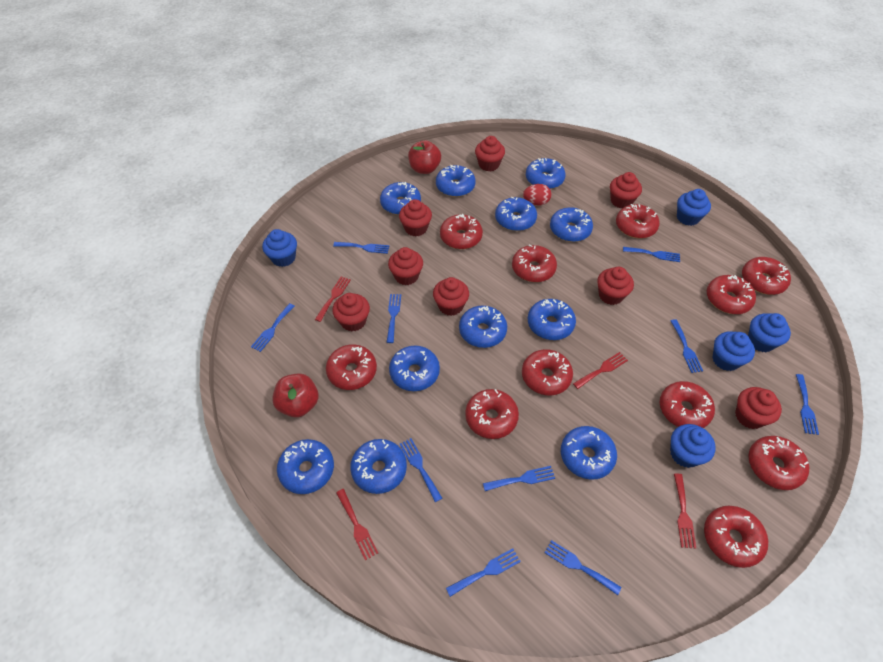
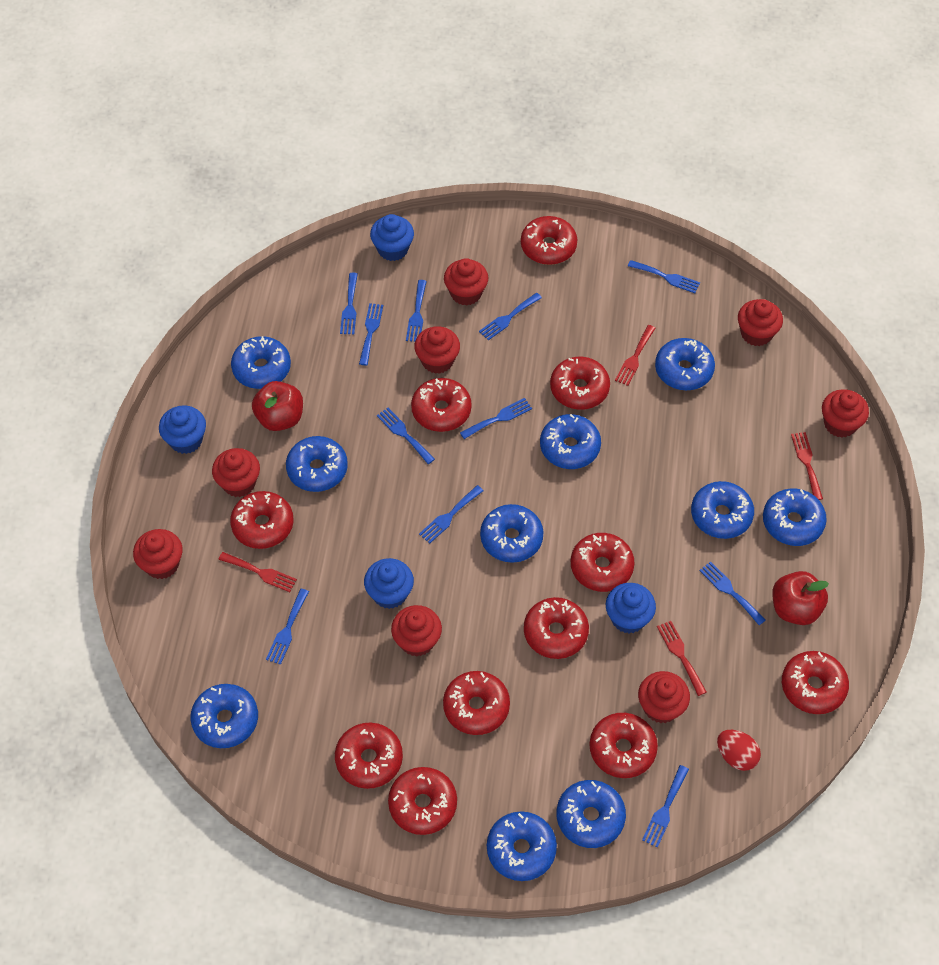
blue cupcake: 5 -> 4
blue donut: 11 -> 10
blue fork: 10 -> 11

